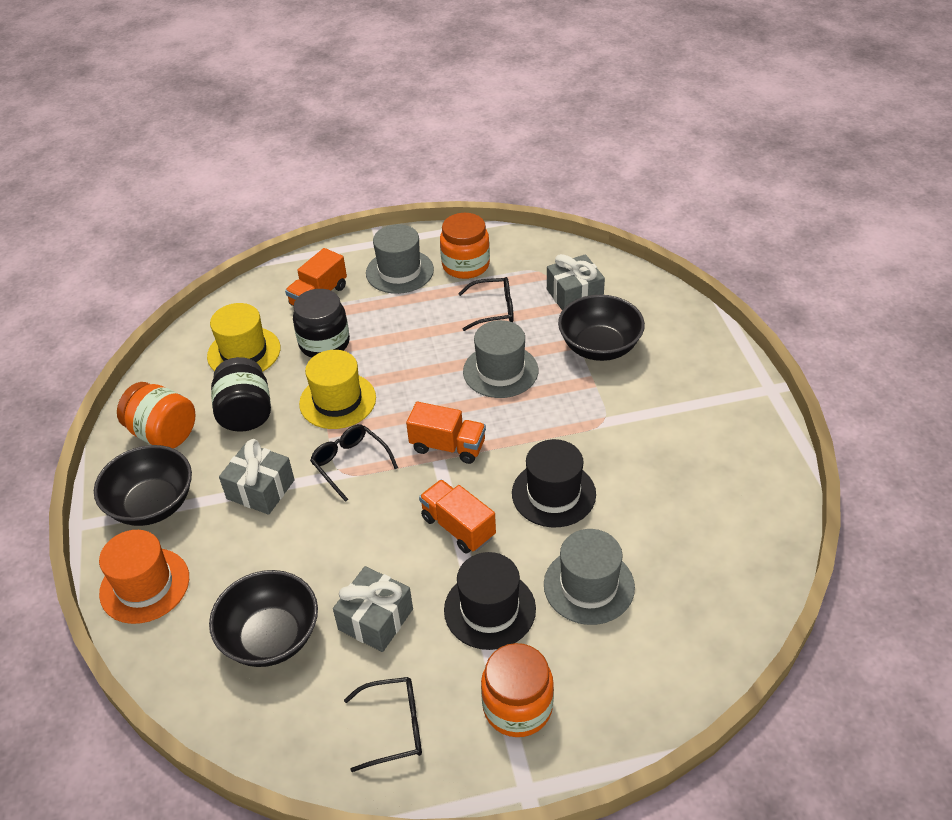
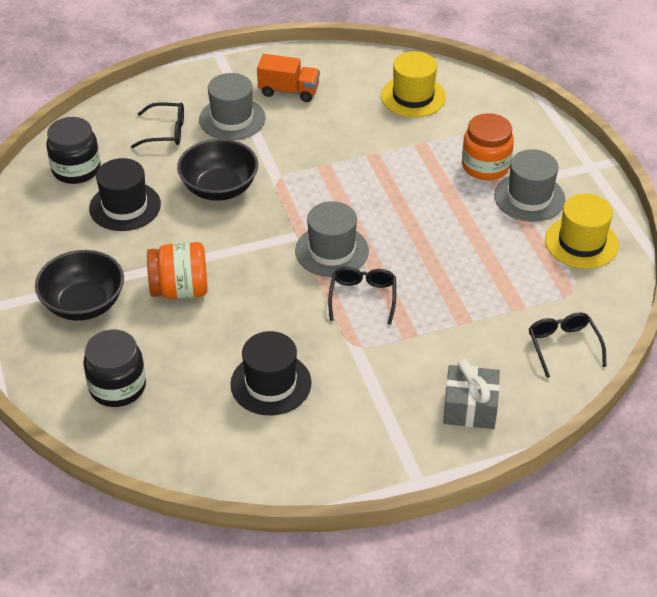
black bowl: 3 -> 2
grey gift: 3 -> 1
orange hat: 1 -> 0
orange jar: 3 -> 2
orange truck: 3 -> 1

